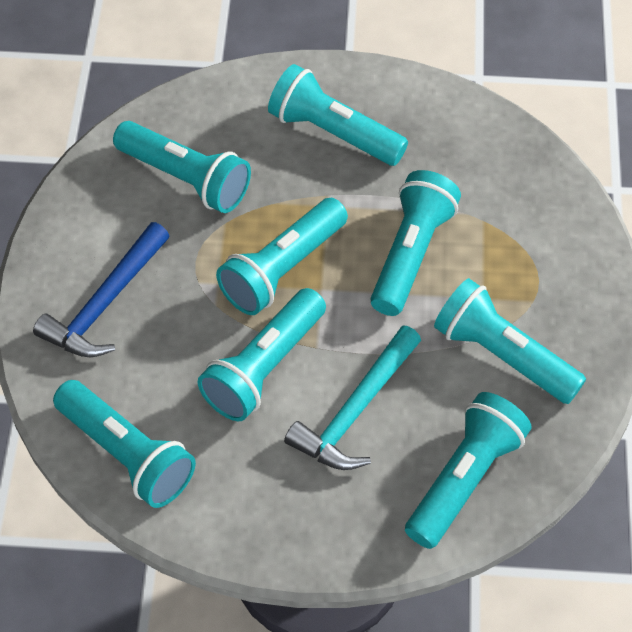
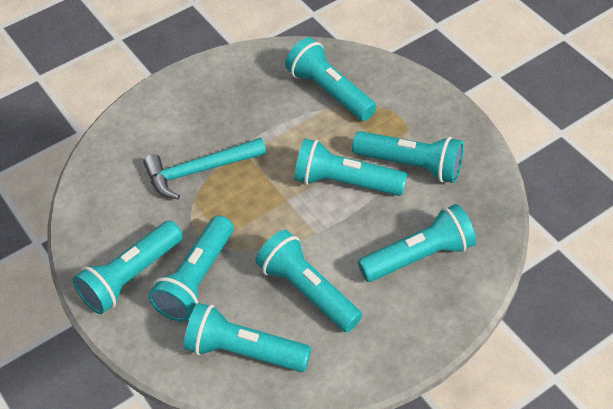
blue hammer: 1 -> 0

